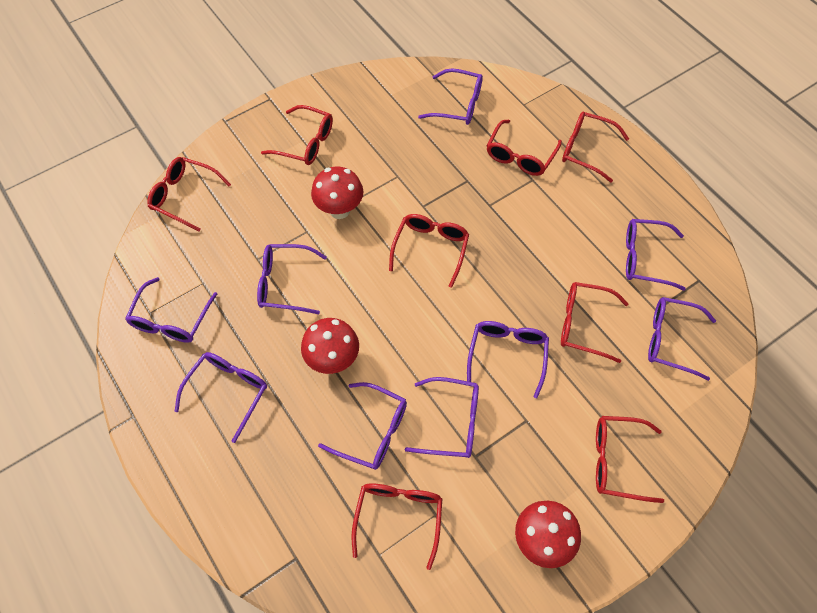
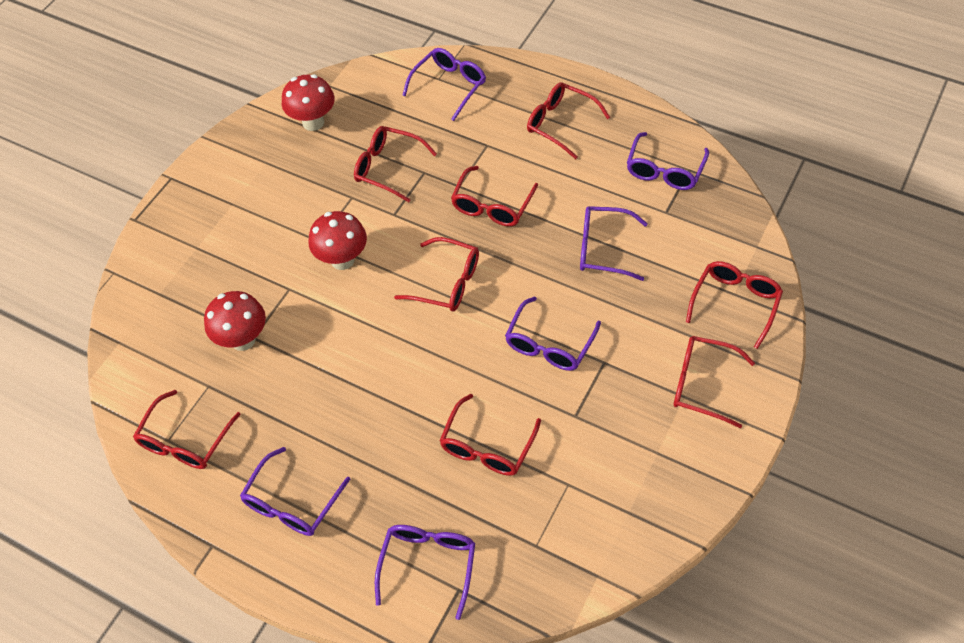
purple glasses: 9 -> 6

